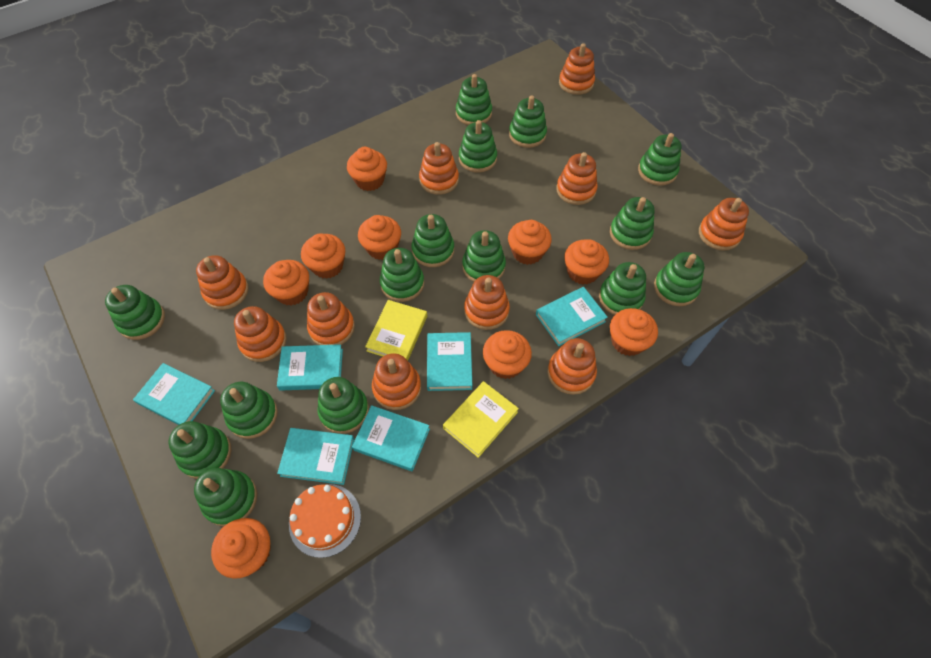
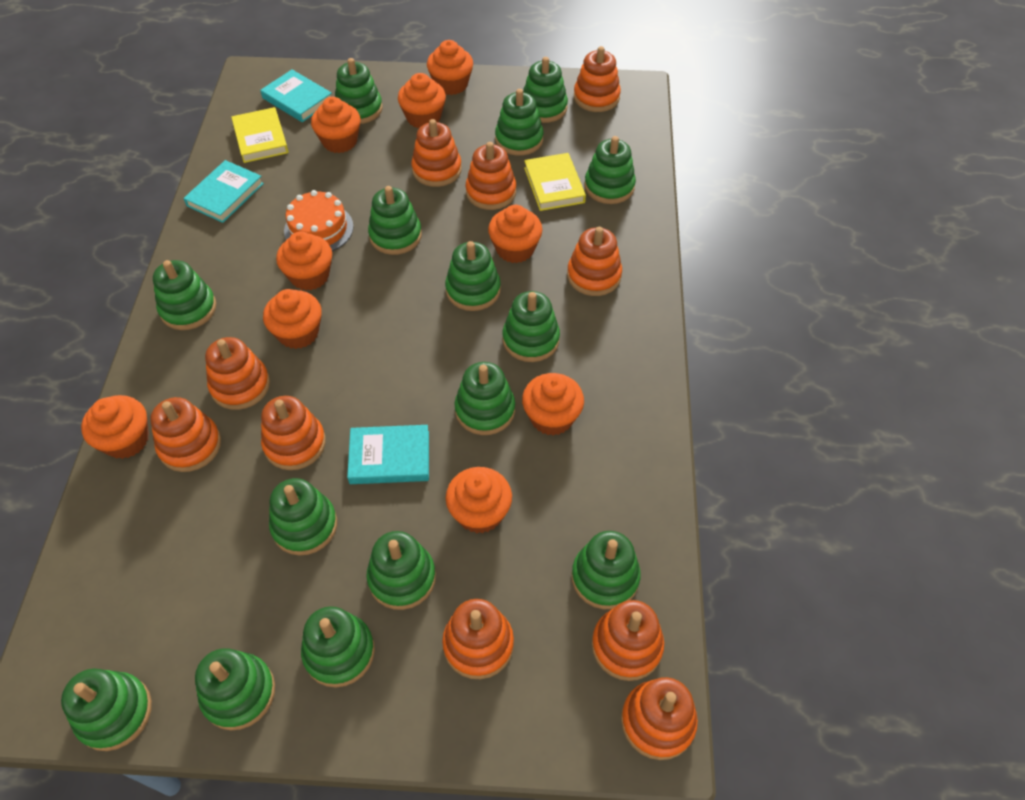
turquoise book: 6 -> 3

